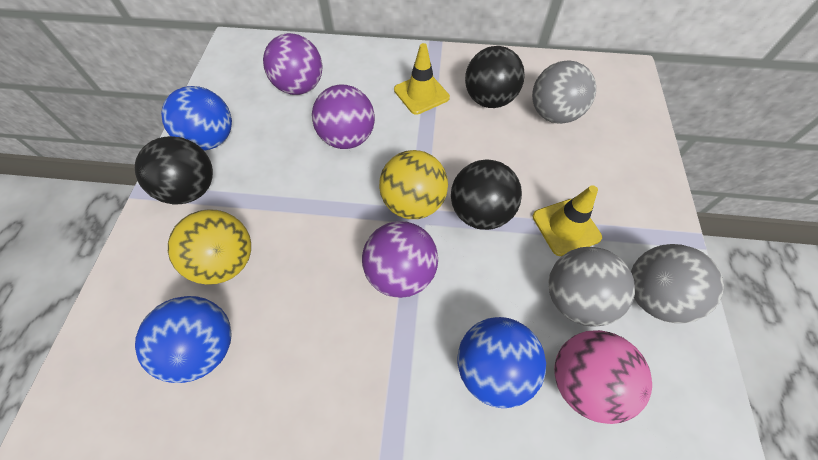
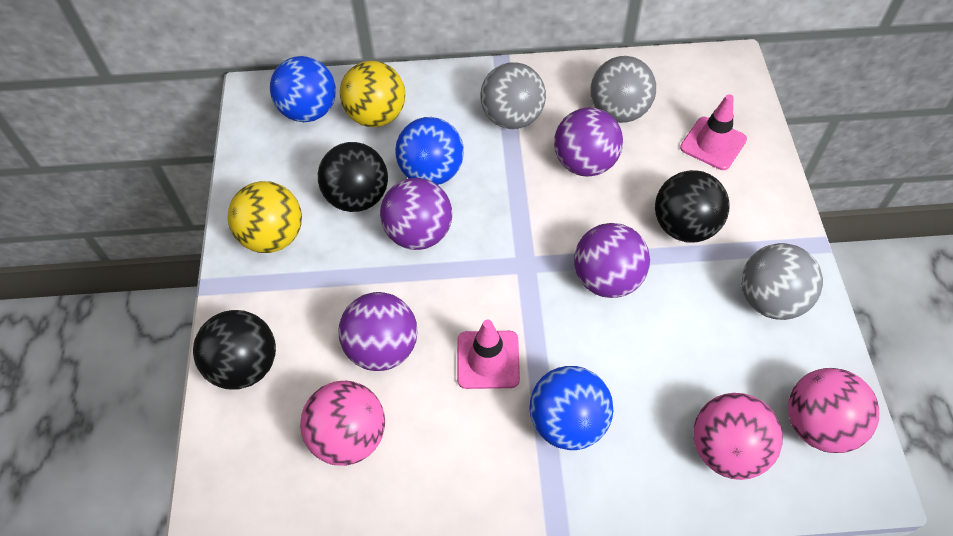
pink ball: 1 -> 3
pink traffic cone: 0 -> 2
purple ball: 3 -> 4
yellow traffic cone: 2 -> 0

